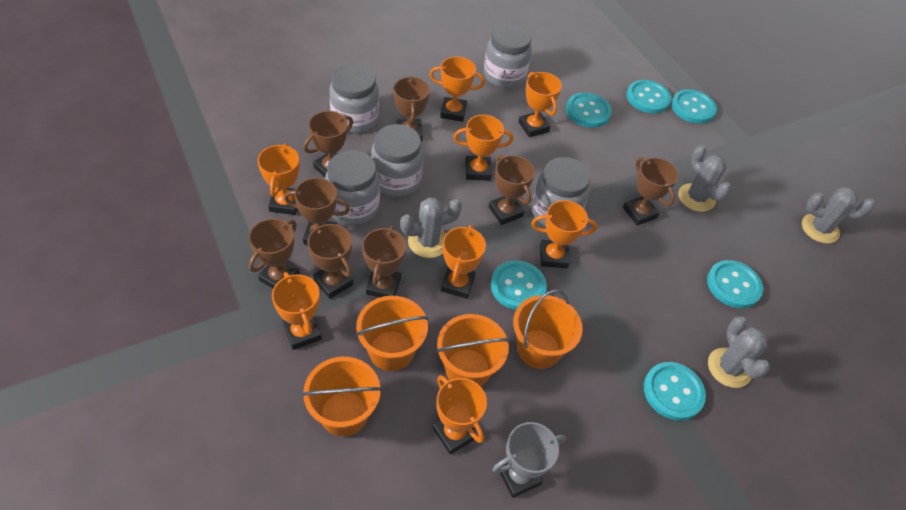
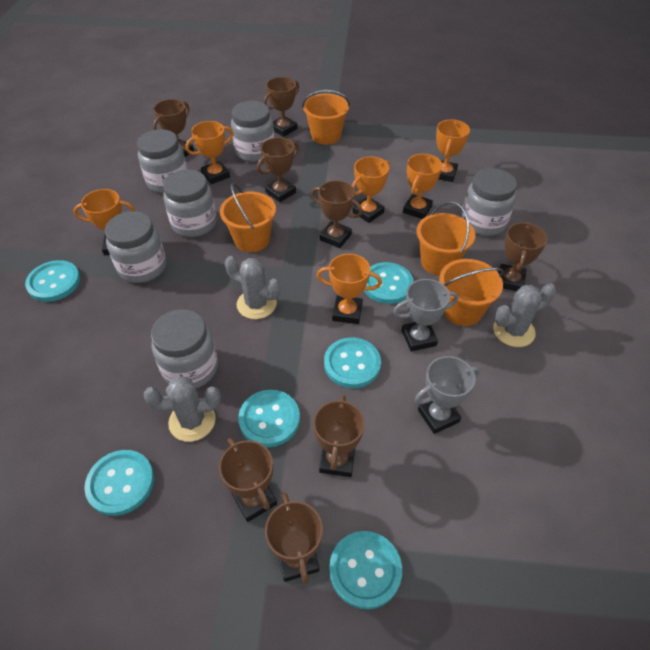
grey cactus: 4 -> 3
grey jar: 5 -> 6
grey trophy: 1 -> 2
orange trophy: 8 -> 6

